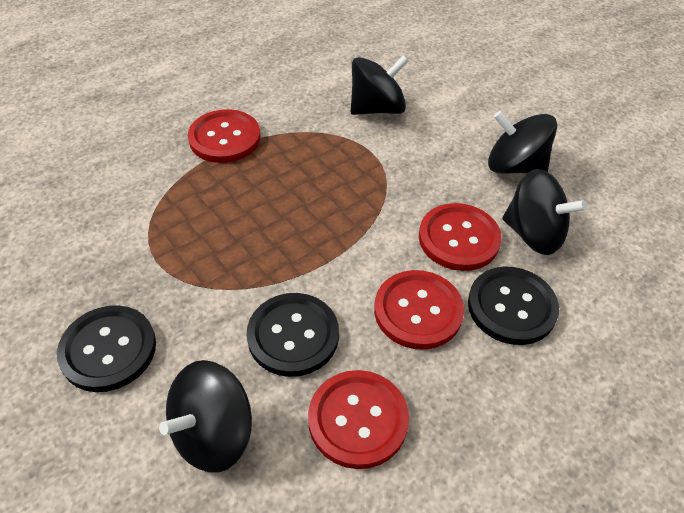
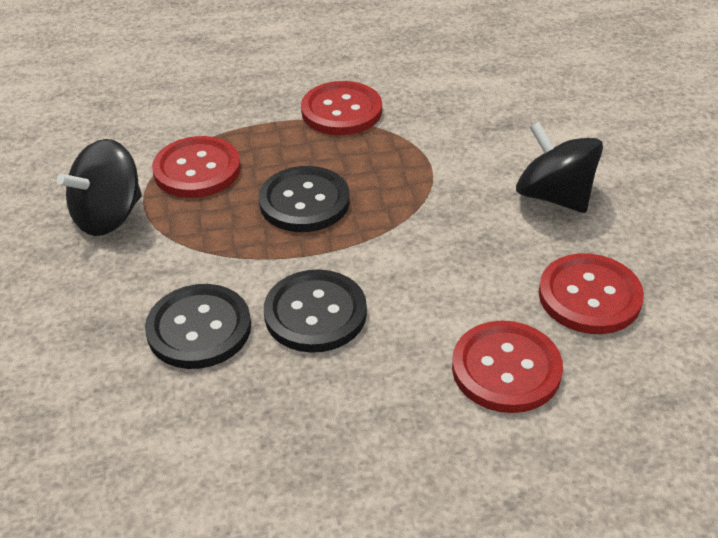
black spinning top: 4 -> 2

